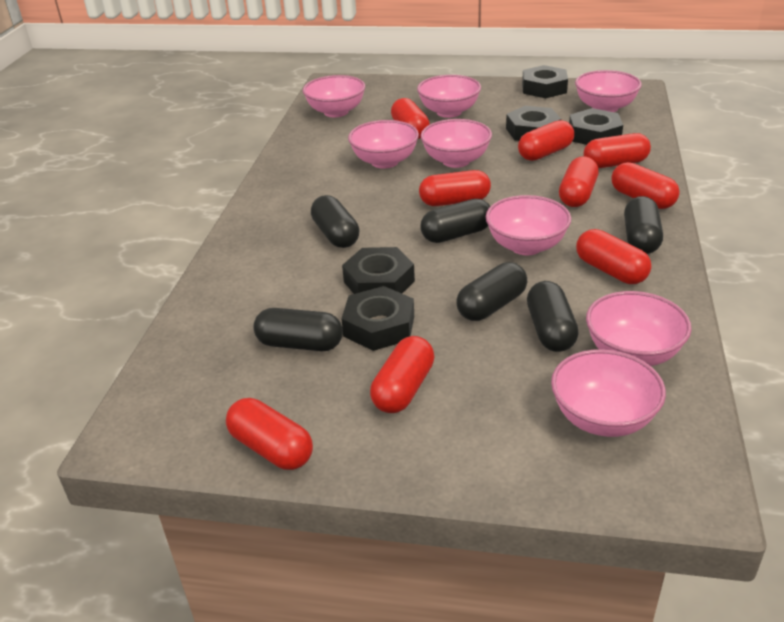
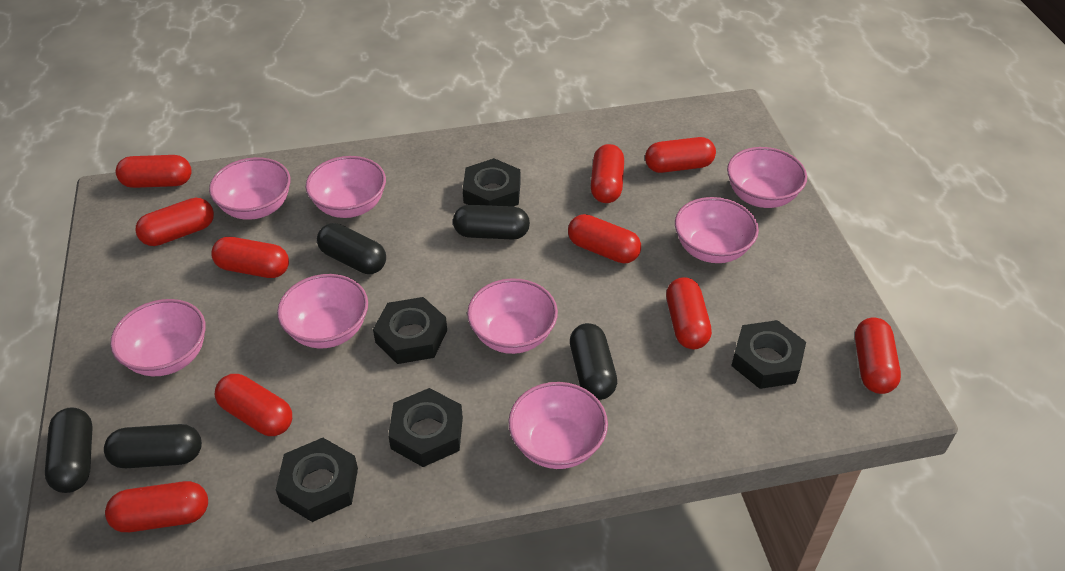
black capsule: 6 -> 5
red capsule: 9 -> 10

